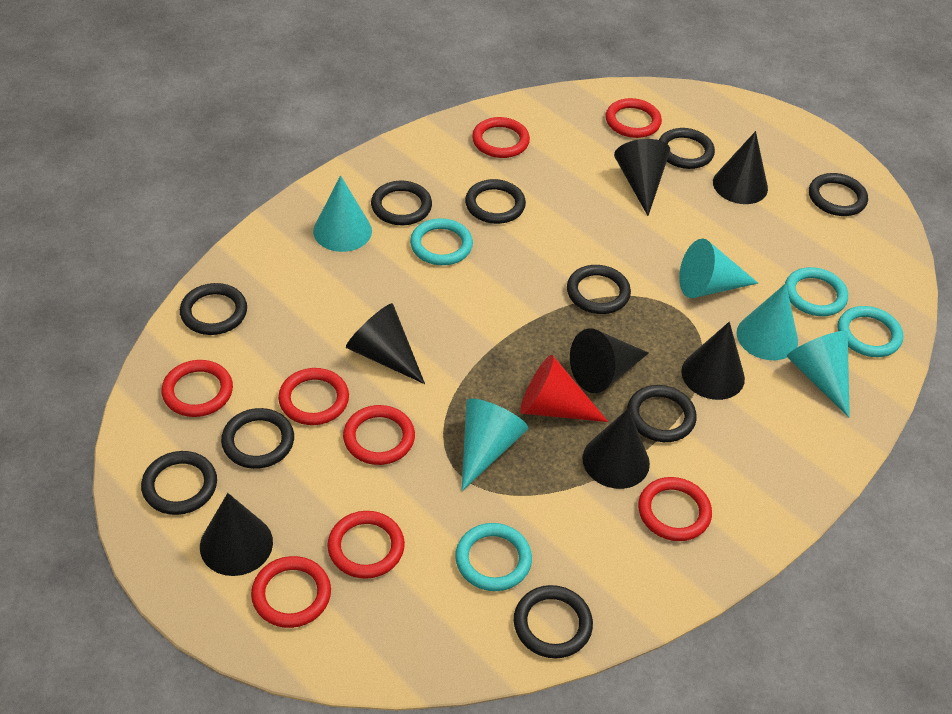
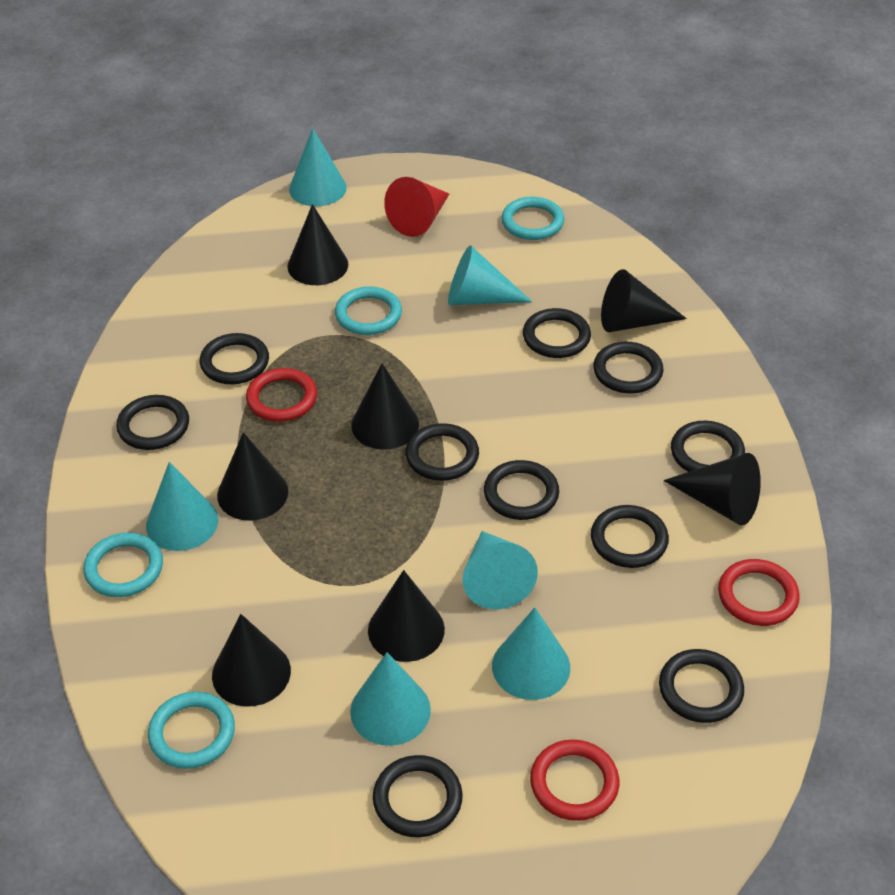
red ring: 8 -> 3
turquoise cone: 5 -> 6

